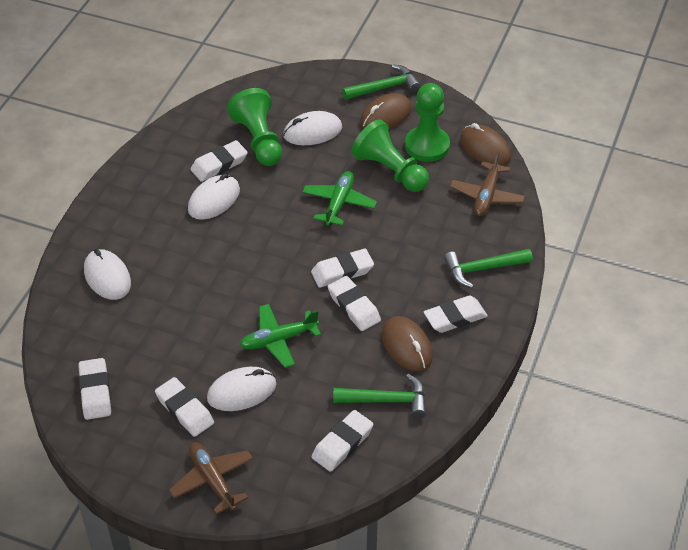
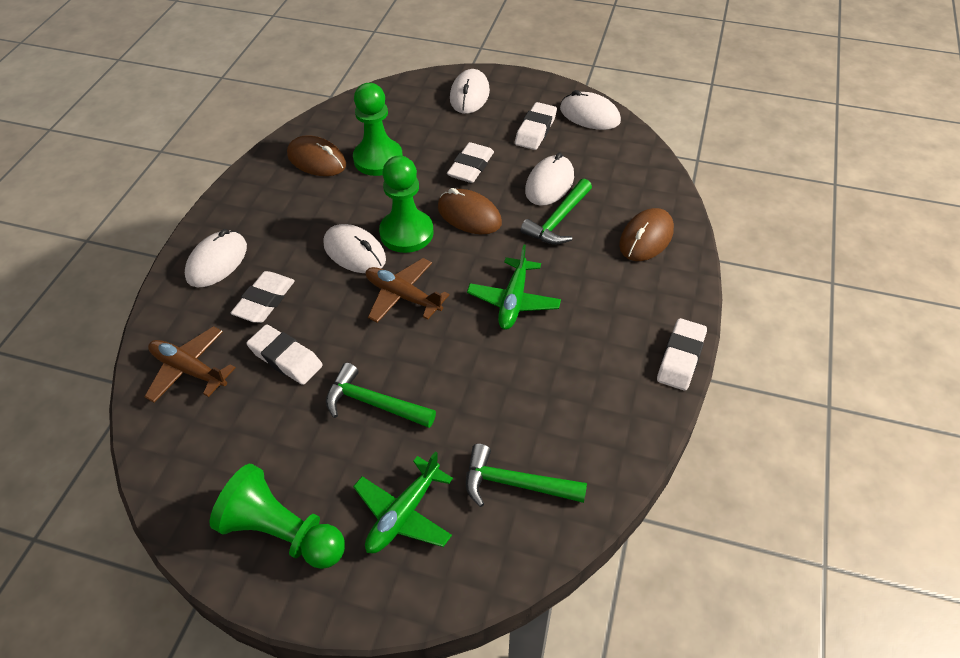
white eraser: 7 -> 5
white mouse: 4 -> 5

